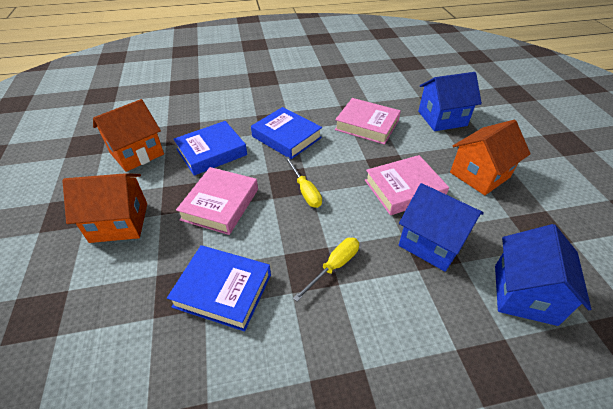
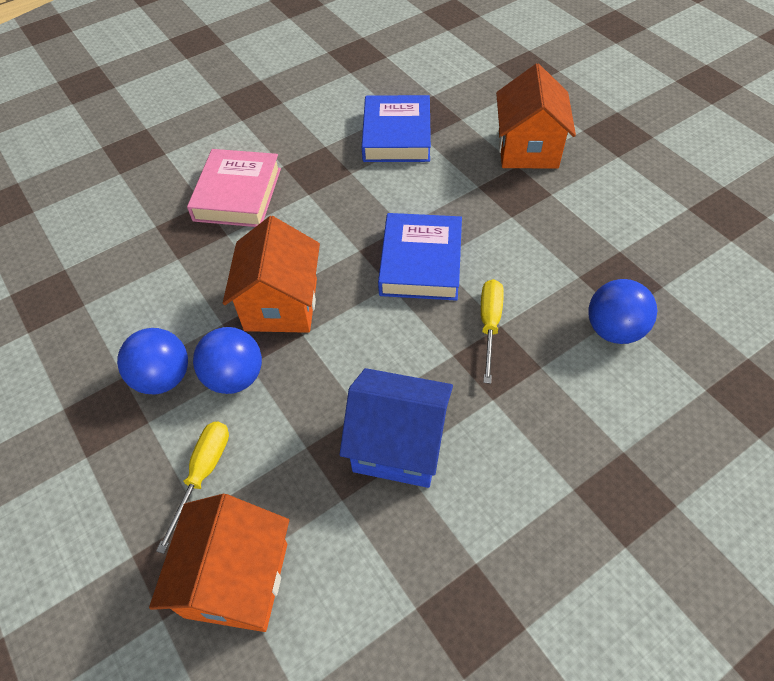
blue ball: 0 -> 3
blue book: 3 -> 2
blue house: 3 -> 1
pink book: 3 -> 1

